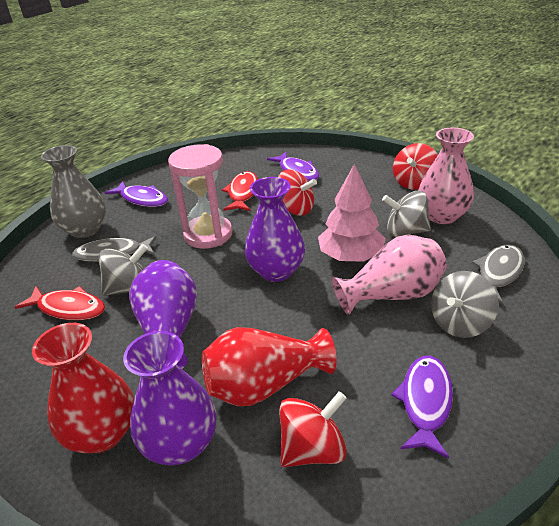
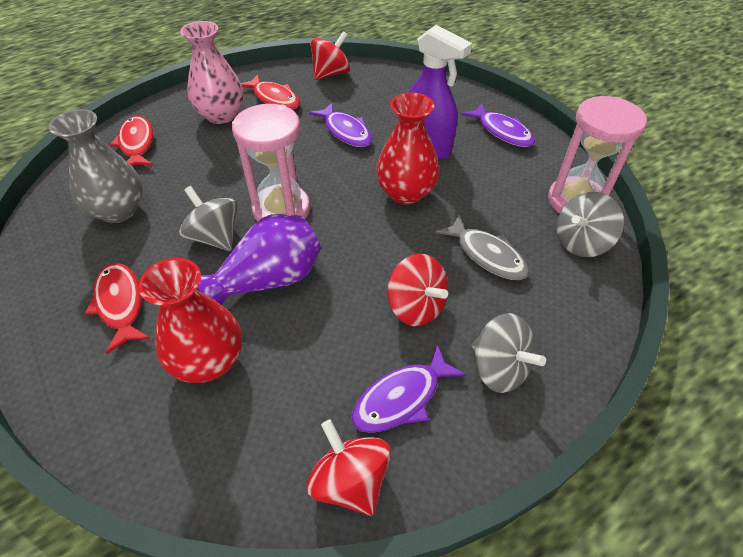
grey fish: 2 -> 1
pink hourglass: 1 -> 2
pink tree: 1 -> 0
pink vase: 2 -> 1
purple spray bottle: 0 -> 1
purple vase: 3 -> 1
red fish: 2 -> 3

